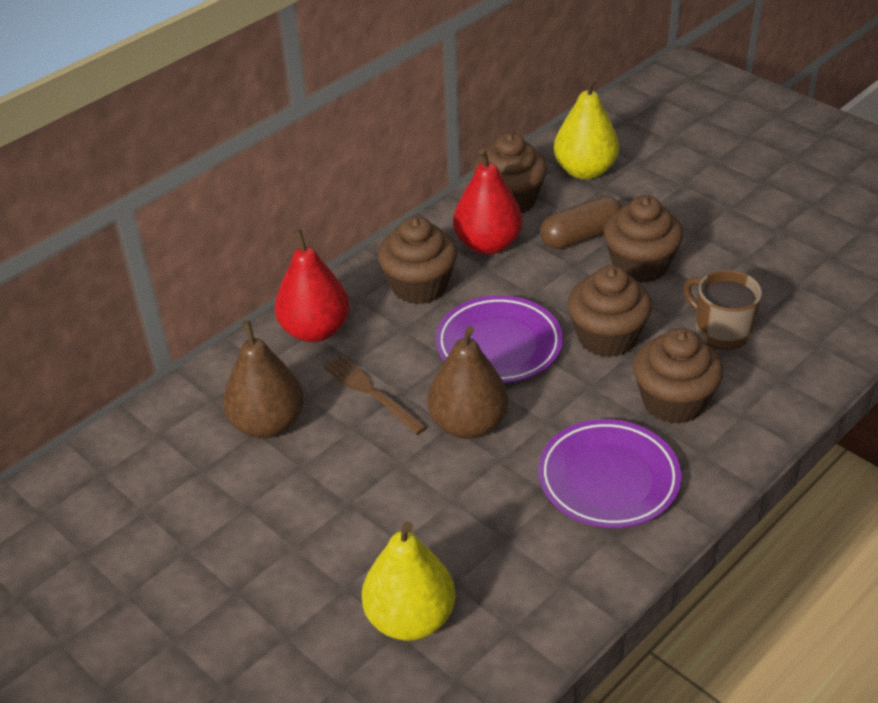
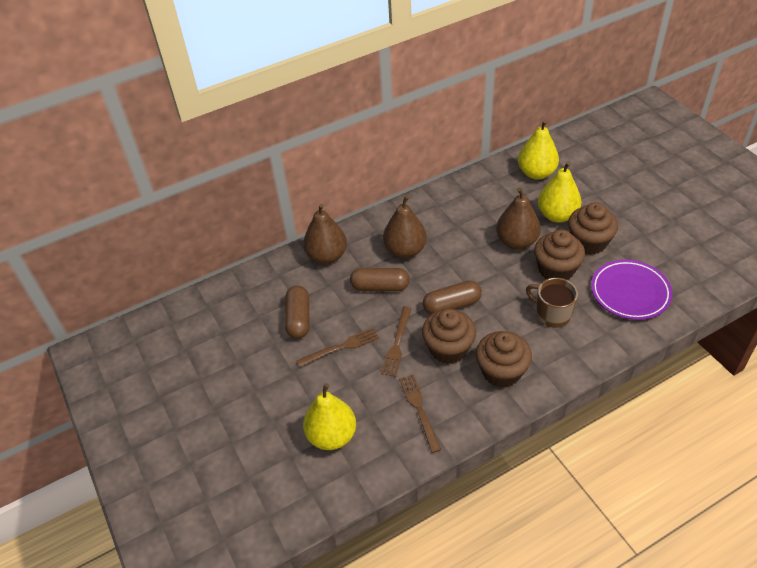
brown capsule: 1 -> 3
brown cupcake: 5 -> 4
brown fork: 1 -> 3
brown pear: 2 -> 3
purple plate: 2 -> 1
red pear: 2 -> 0
yellow pear: 2 -> 3

